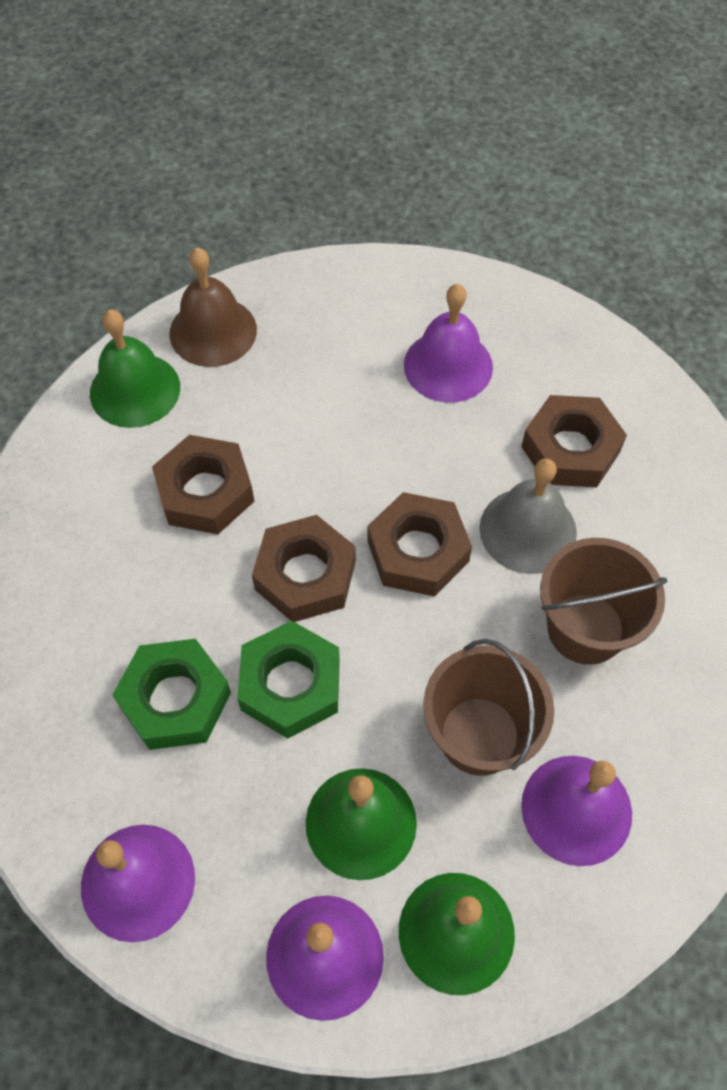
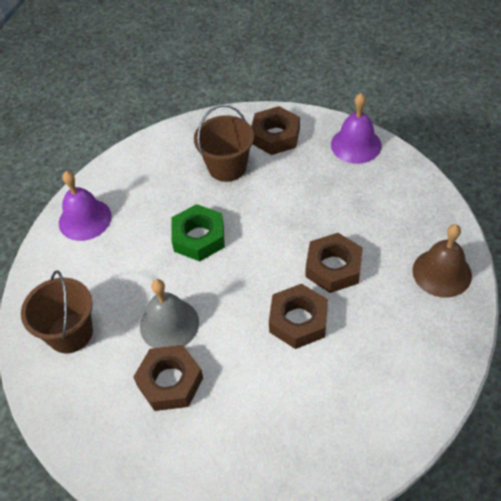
green bell: 3 -> 0
green nut: 2 -> 1
purple bell: 4 -> 2

